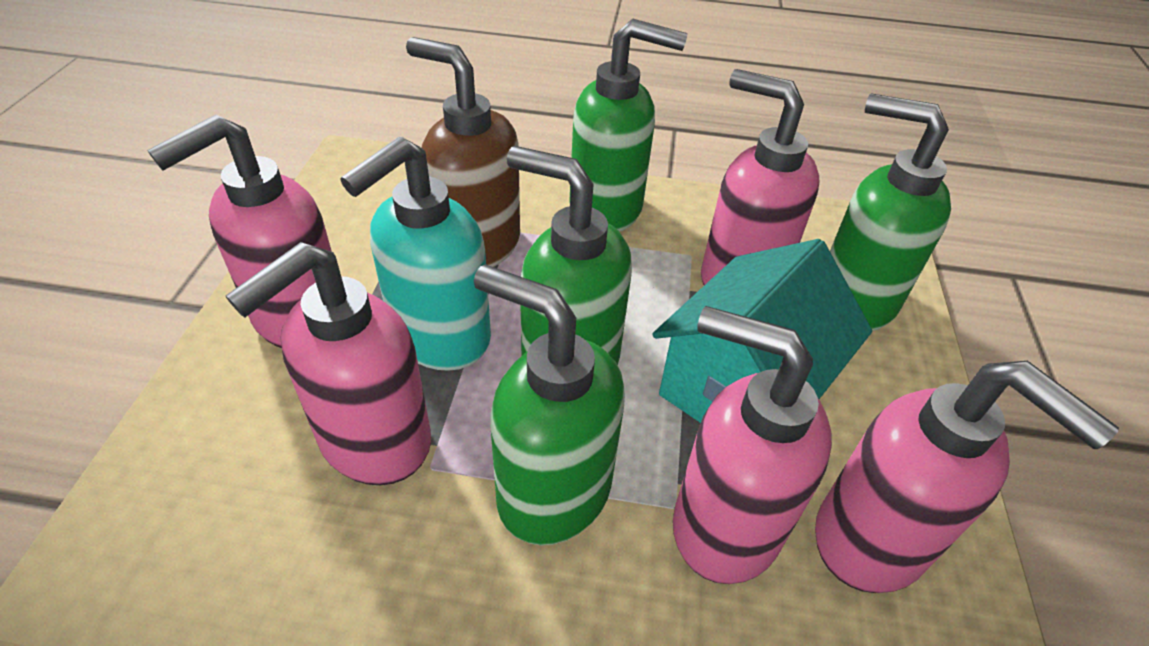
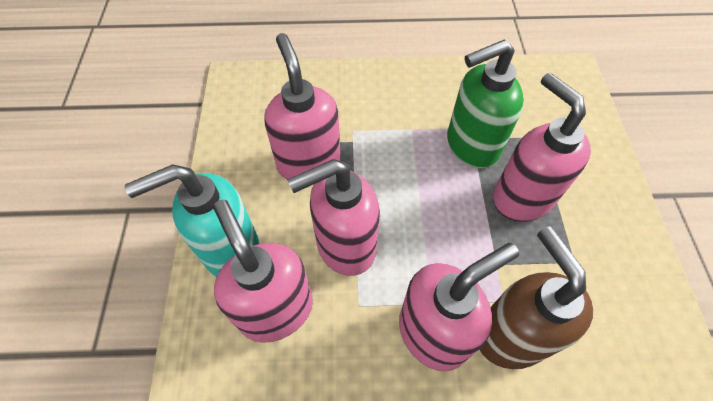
green soap dispenser: 4 -> 1
turquoise house: 1 -> 0

